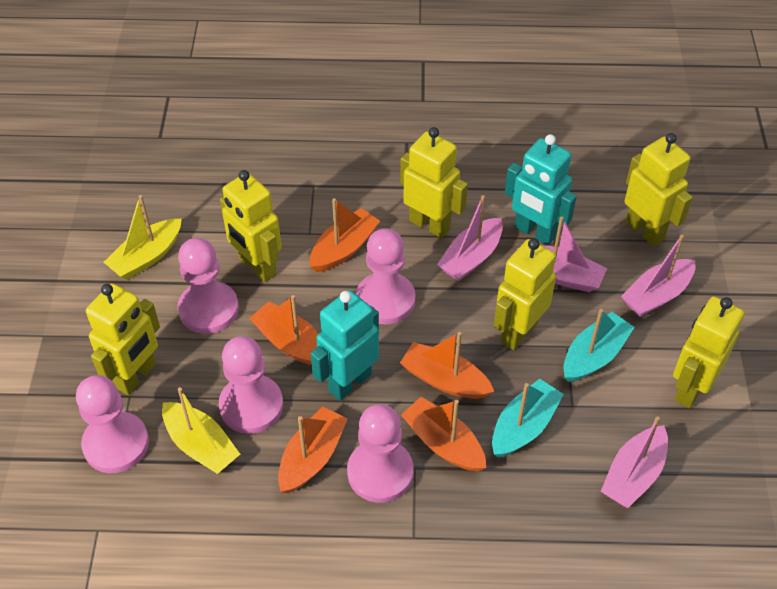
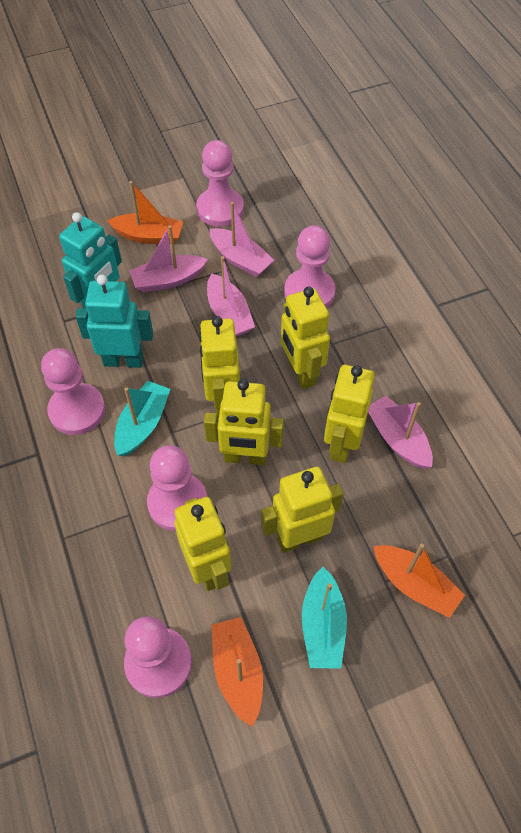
orange boat: 5 -> 3
yellow boat: 2 -> 0

